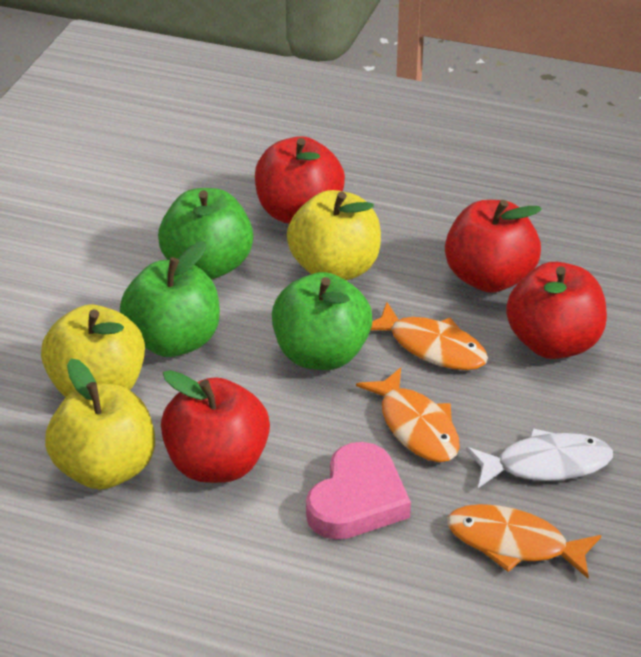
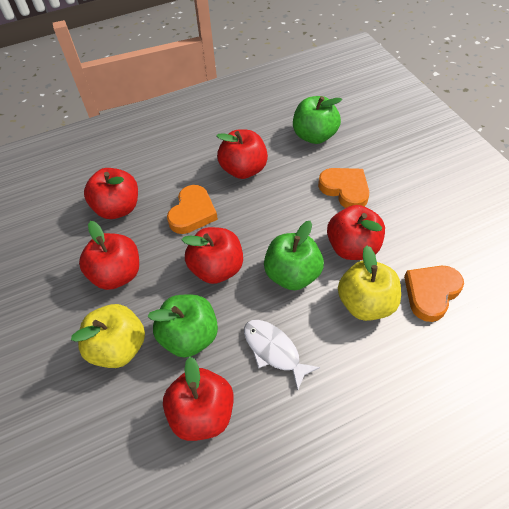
orange fish: 3 -> 0
orange heart: 0 -> 3
pink heart: 1 -> 0
red apple: 4 -> 6
yellow apple: 3 -> 2

